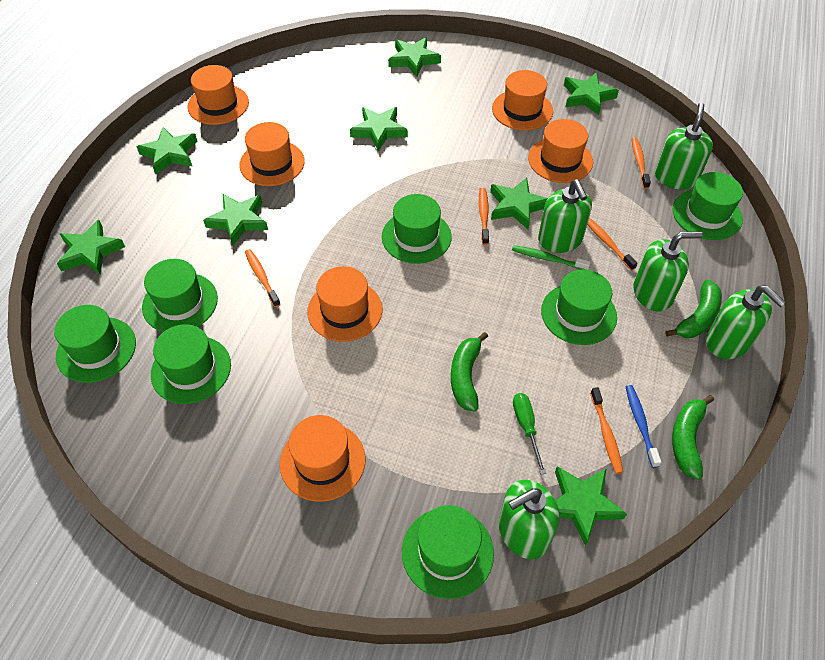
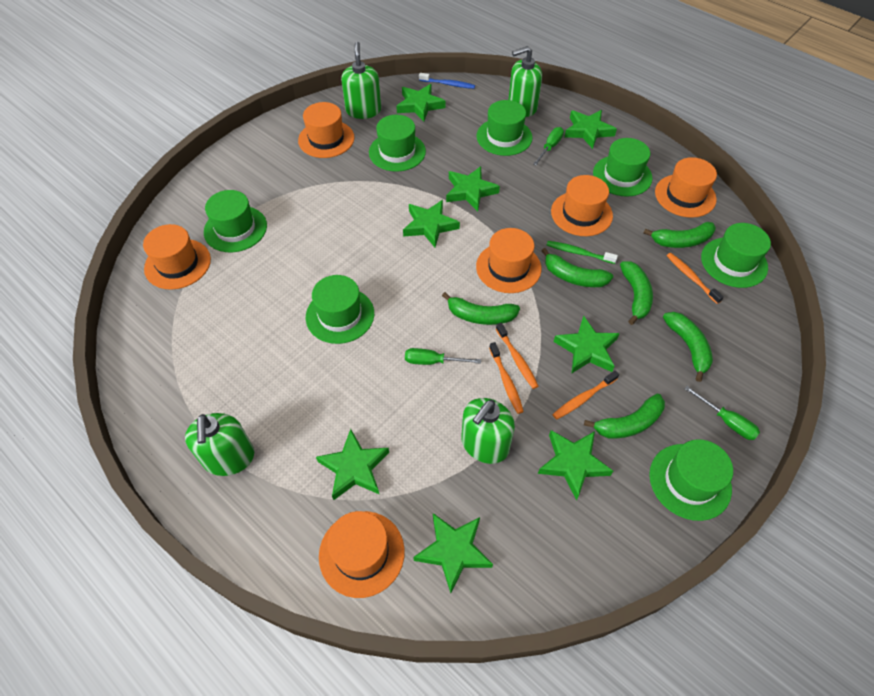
green banana: 3 -> 6
green screwdriver: 1 -> 3
green soap dispenser: 5 -> 4
orange toothbrush: 5 -> 4

